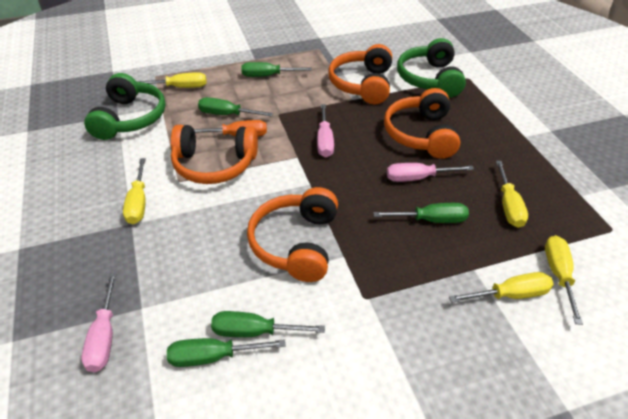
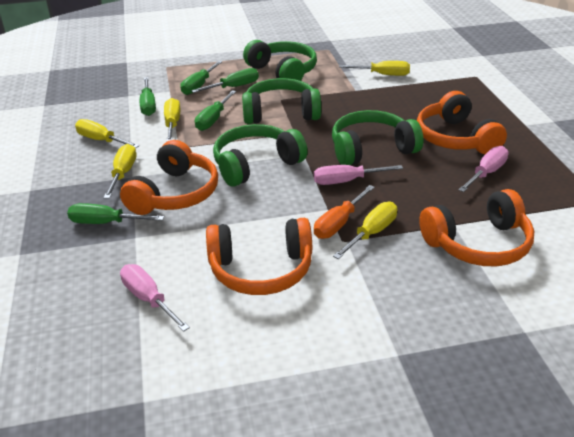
green headphones: 2 -> 4

